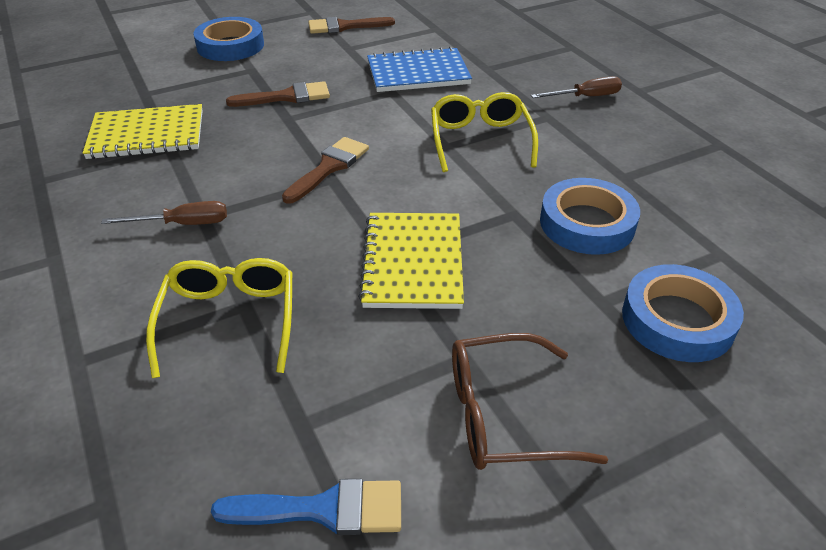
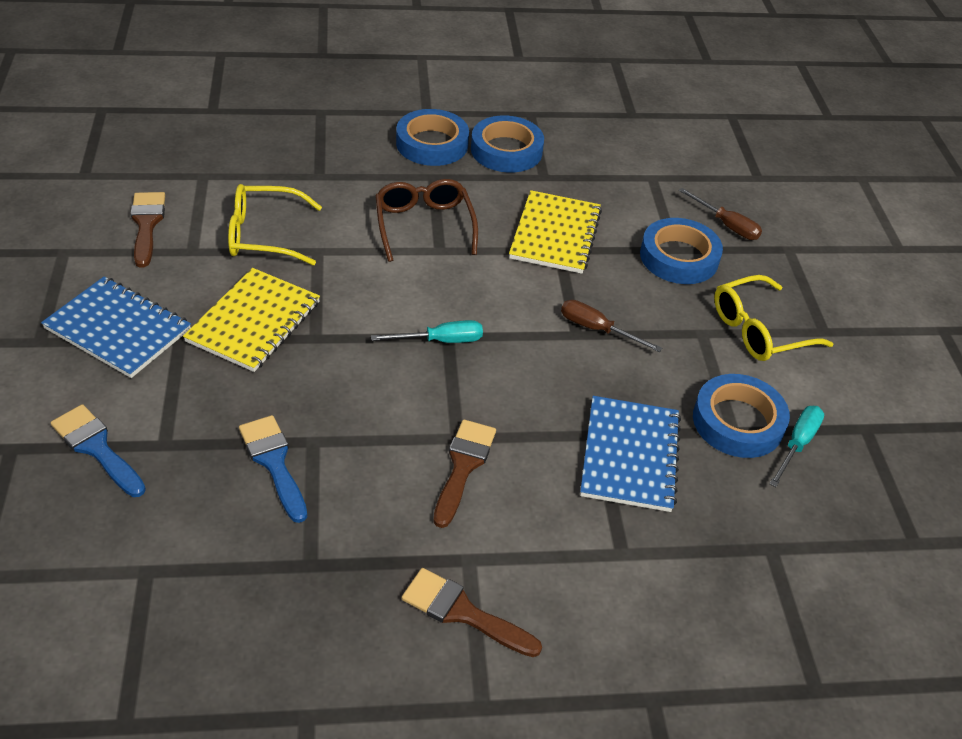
blue brush: 1 -> 2
blue notebook: 1 -> 2
blue tape: 3 -> 4
turquoise screwdriver: 0 -> 2

